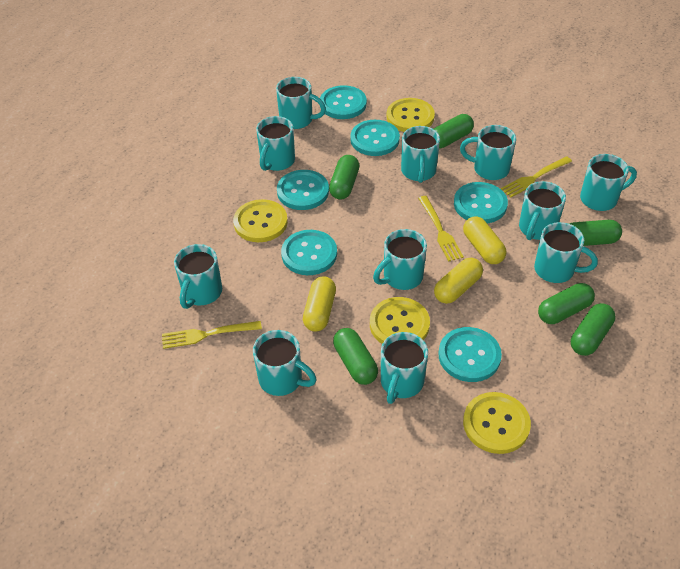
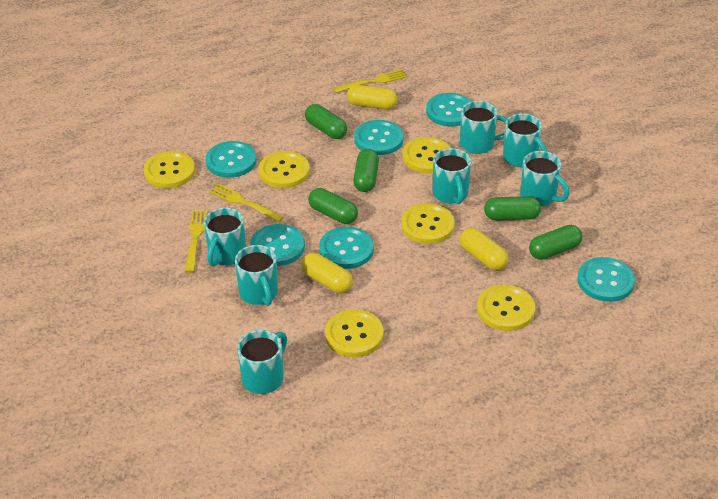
green capsule: 6 -> 5
turquoise mug: 11 -> 7
yellow button: 4 -> 6

